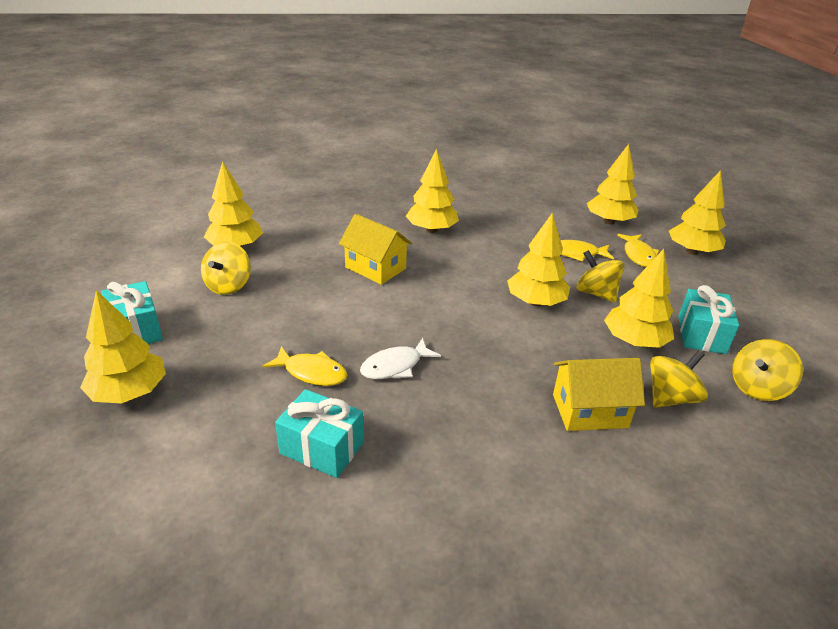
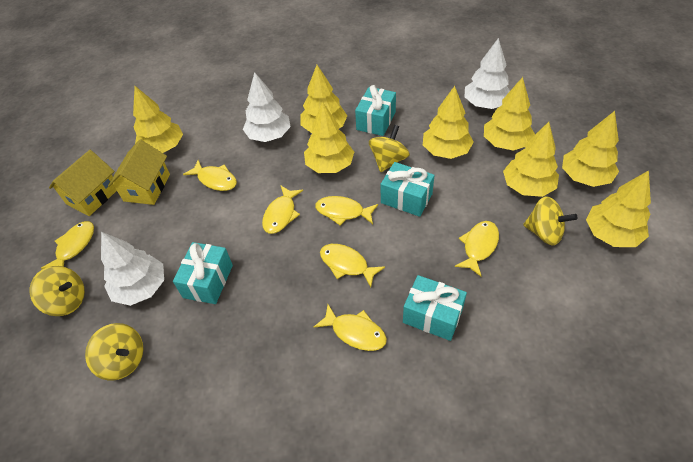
turquoise gift: 3 -> 4
white fish: 1 -> 0
white tree: 0 -> 3
yellow fish: 3 -> 7
yellow tree: 7 -> 8

